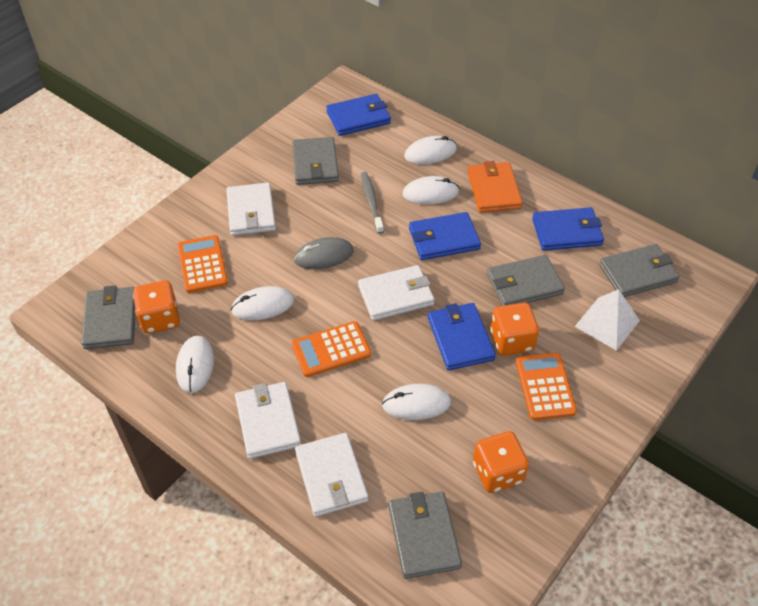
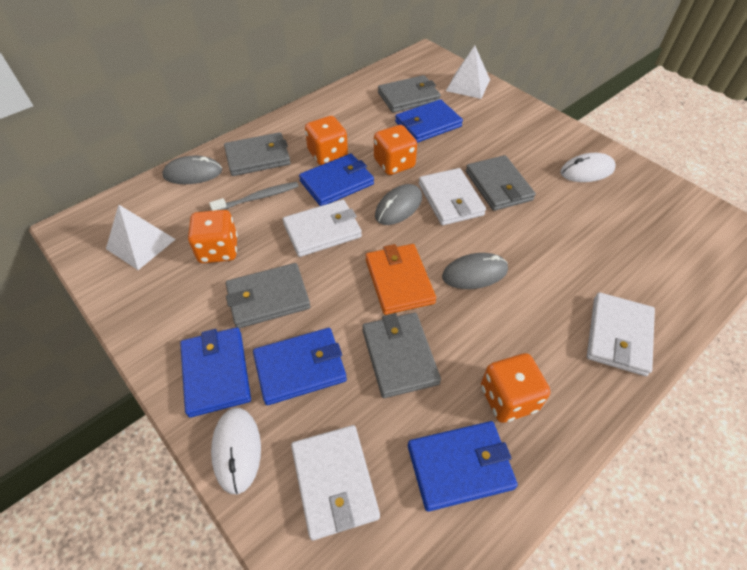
blue wallet: 4 -> 5
grey mouse: 1 -> 3
orange calculator: 3 -> 0
orange dice: 3 -> 4
white mouse: 5 -> 2
white pyramid: 1 -> 2

